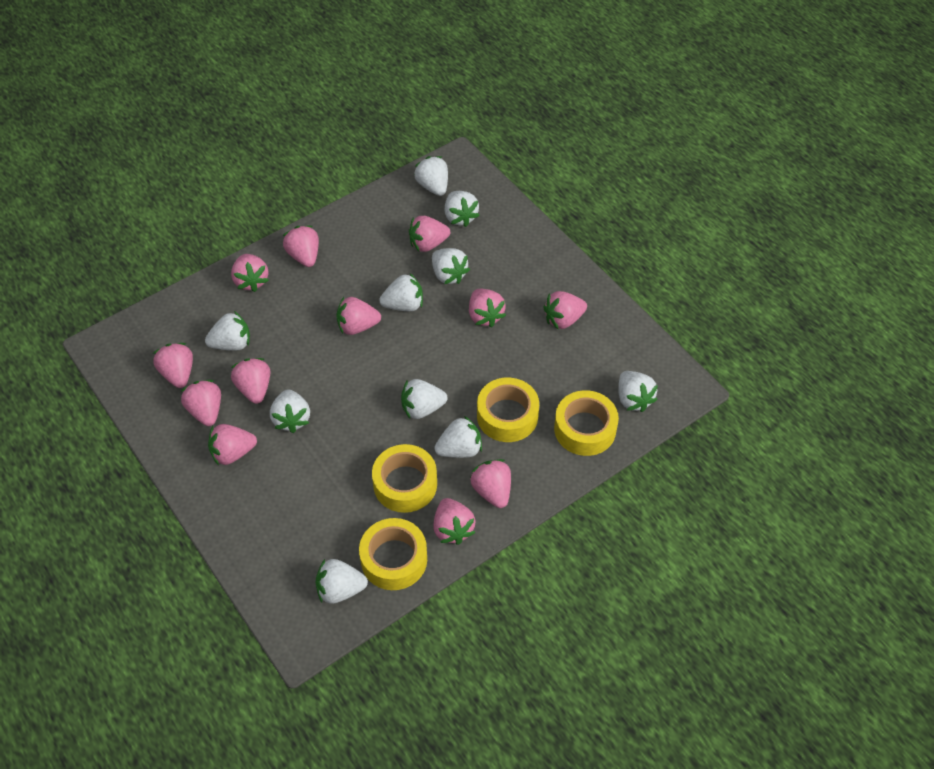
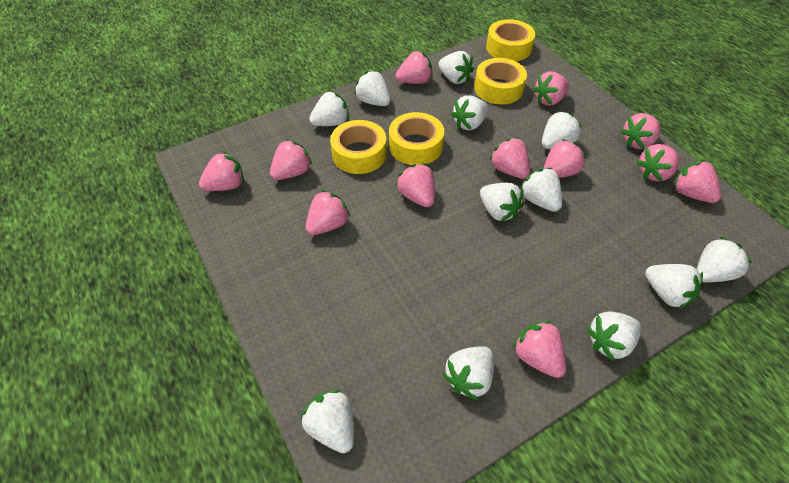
white strawberry: 10 -> 12

